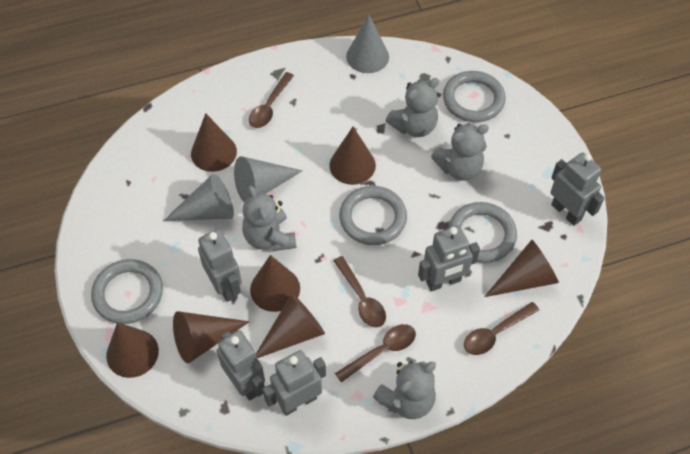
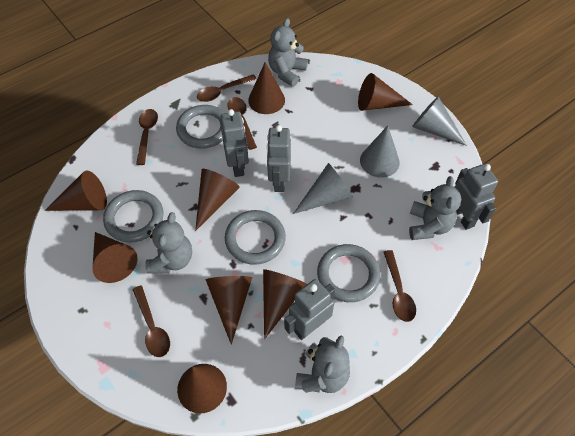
brown cone: 7 -> 8
brown spoon: 4 -> 5
grey robot: 5 -> 4

